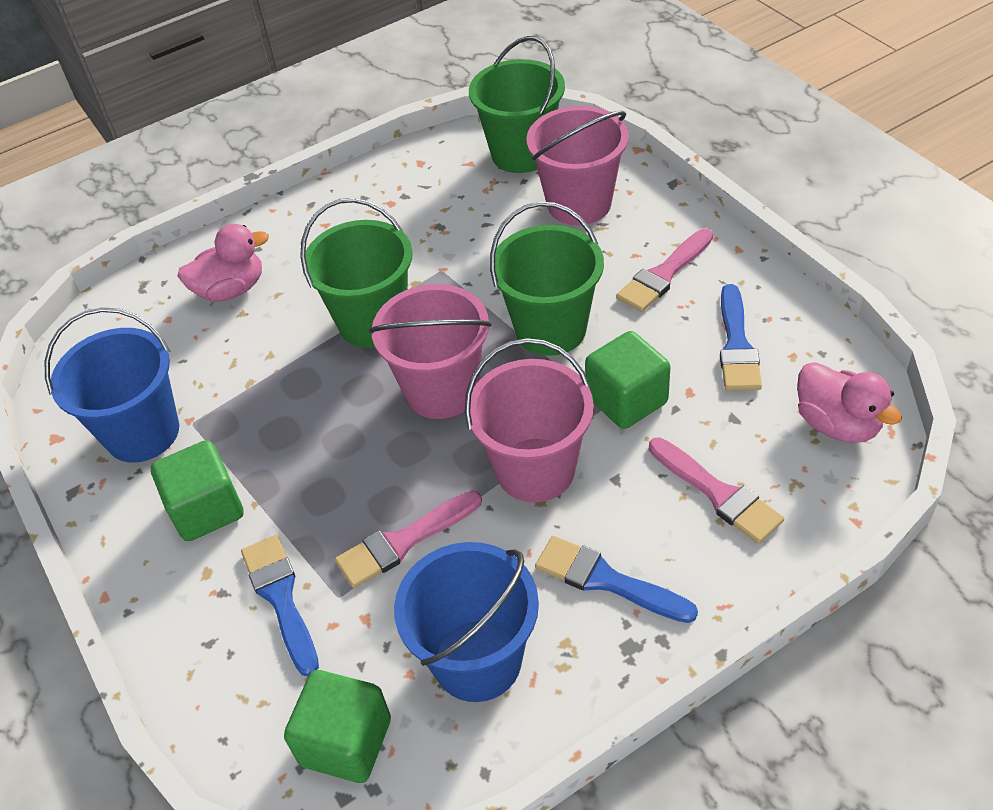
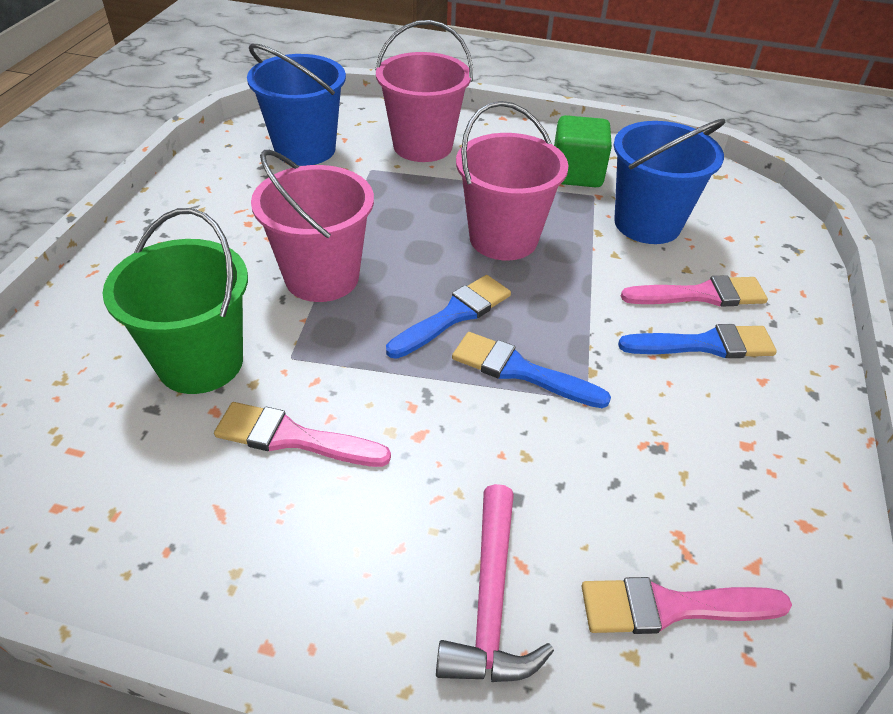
green bucket: 3 -> 1
green cube: 3 -> 1
pink duck: 2 -> 0
pink hammer: 0 -> 1

